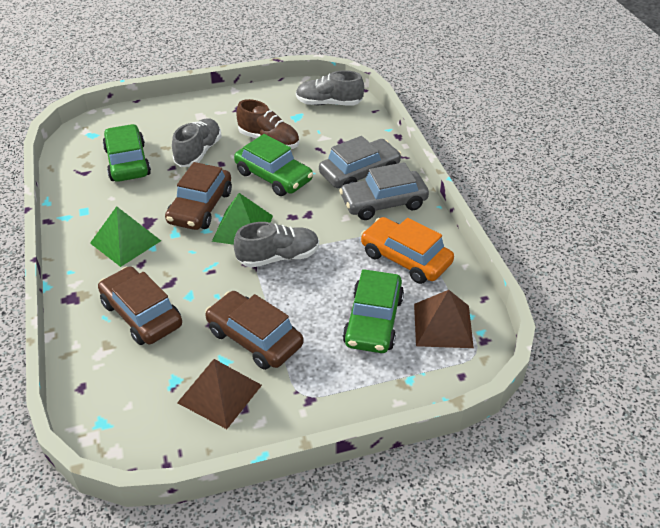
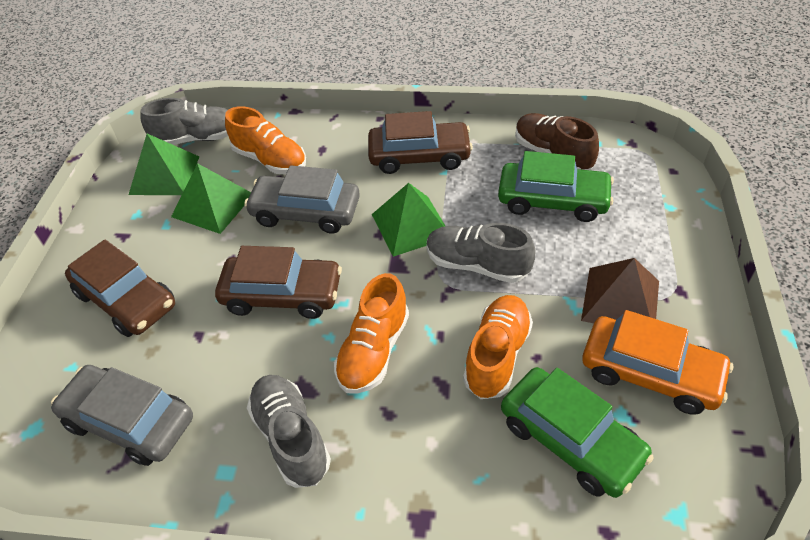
brown pyramid: 2 -> 1
green car: 3 -> 2
green pyramid: 2 -> 3
orange shoe: 0 -> 3

